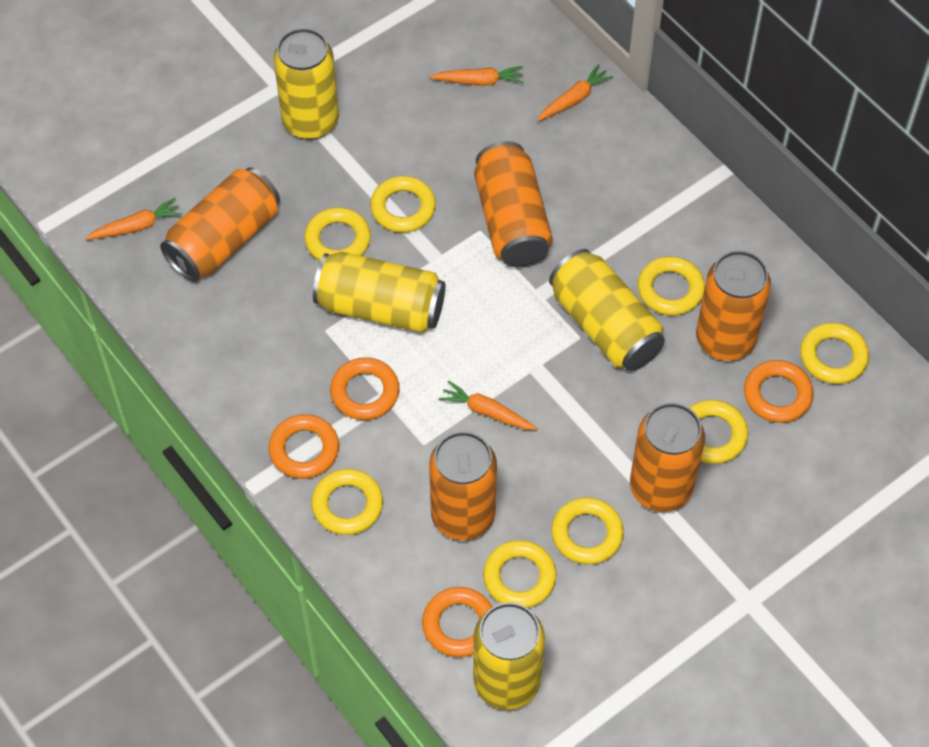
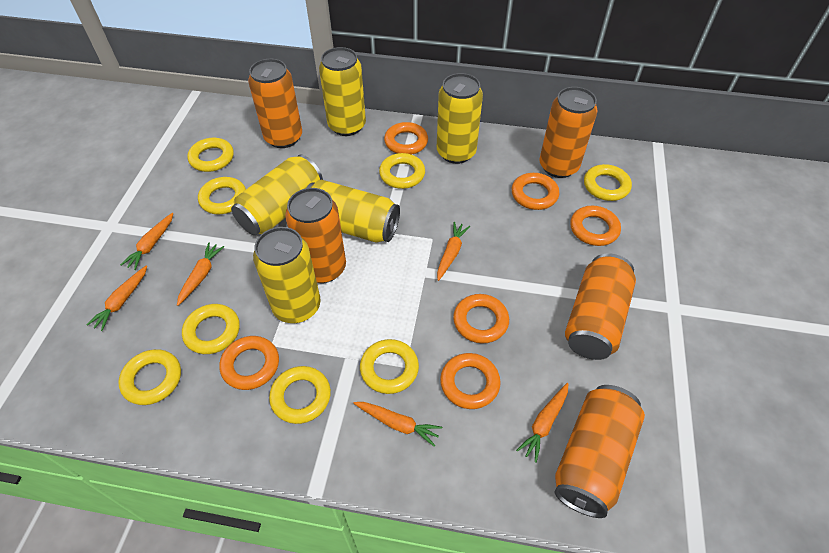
orange carrot: 4 -> 6
orange ring: 4 -> 6
yellow can: 4 -> 5

